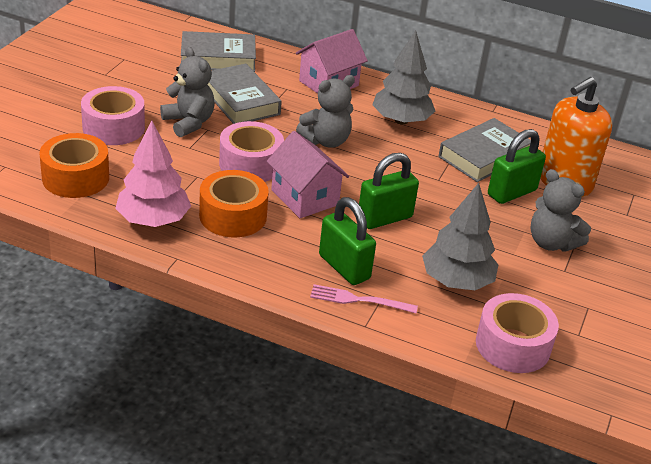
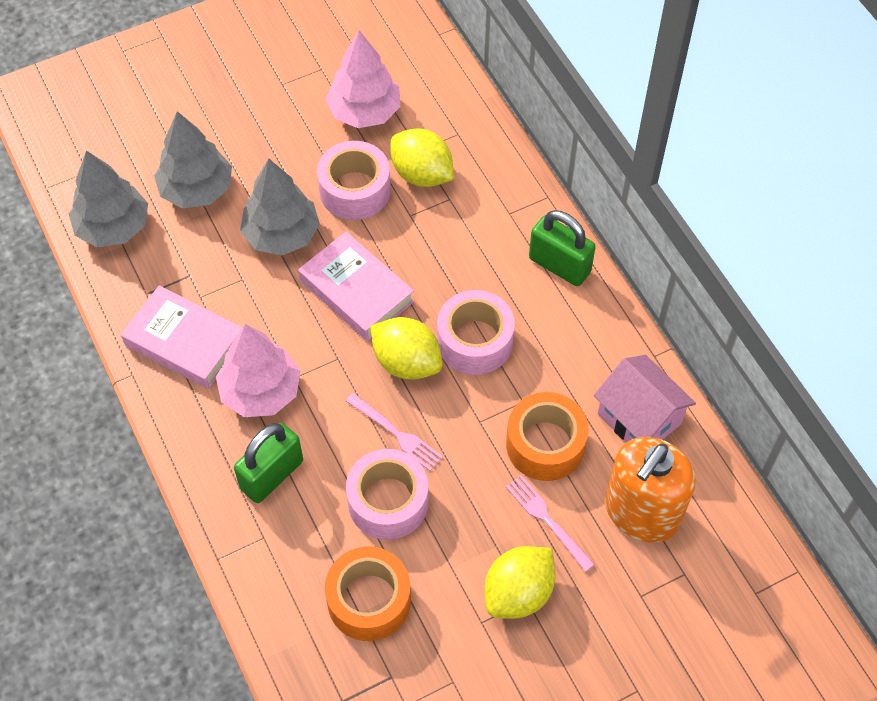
green padlock: 3 -> 2
grey book: 3 -> 0
grey teddy bear: 3 -> 0
grey tree: 2 -> 3
pink book: 0 -> 2
pink fork: 1 -> 2
pink house: 2 -> 1
pink tree: 1 -> 2
yellow lemon: 0 -> 3

